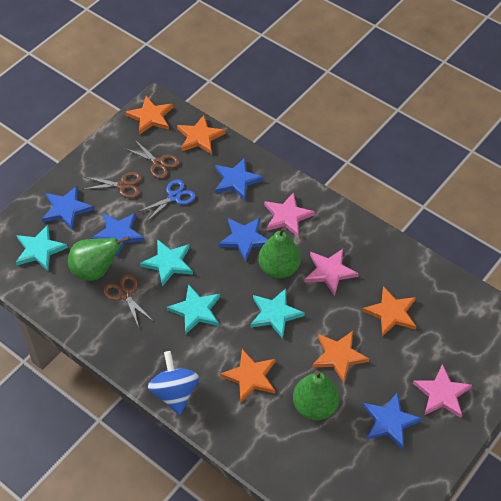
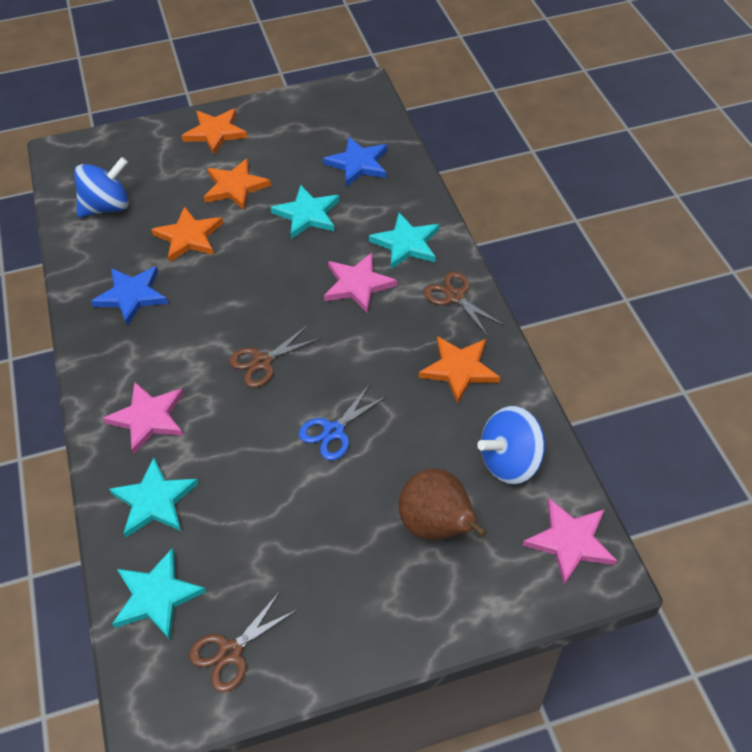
blue spinning top: 1 -> 2
blue star: 5 -> 2
brown pear: 0 -> 1
green pear: 3 -> 0
orange star: 5 -> 4

